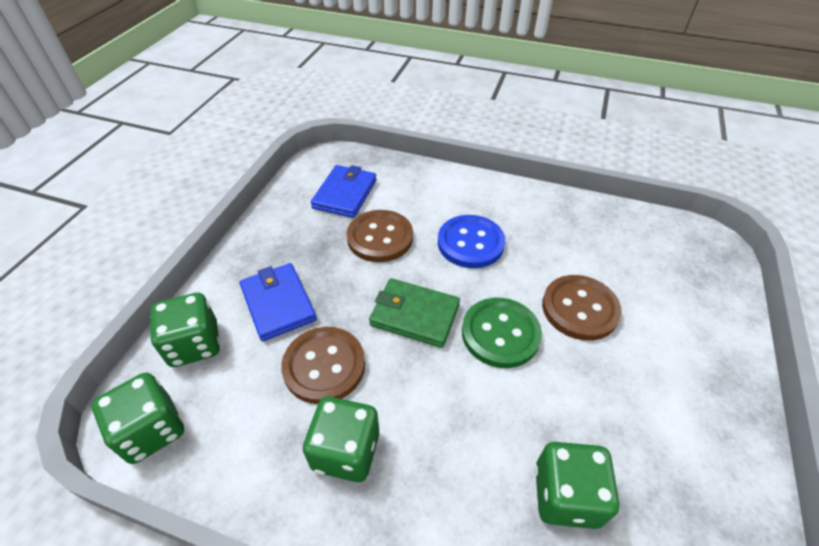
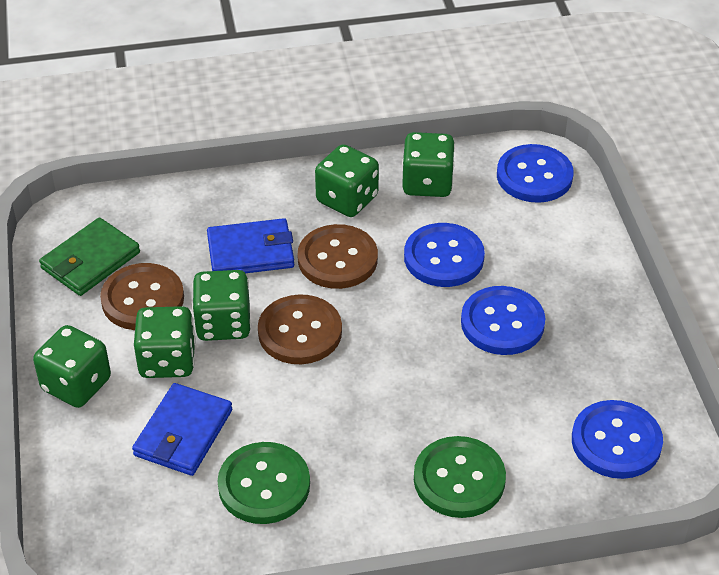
blue button: 1 -> 4
green button: 1 -> 2
green dice: 4 -> 5

